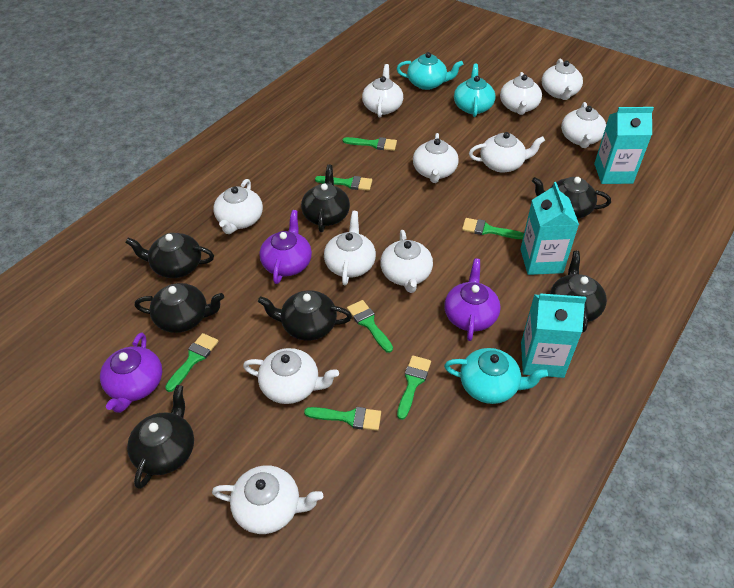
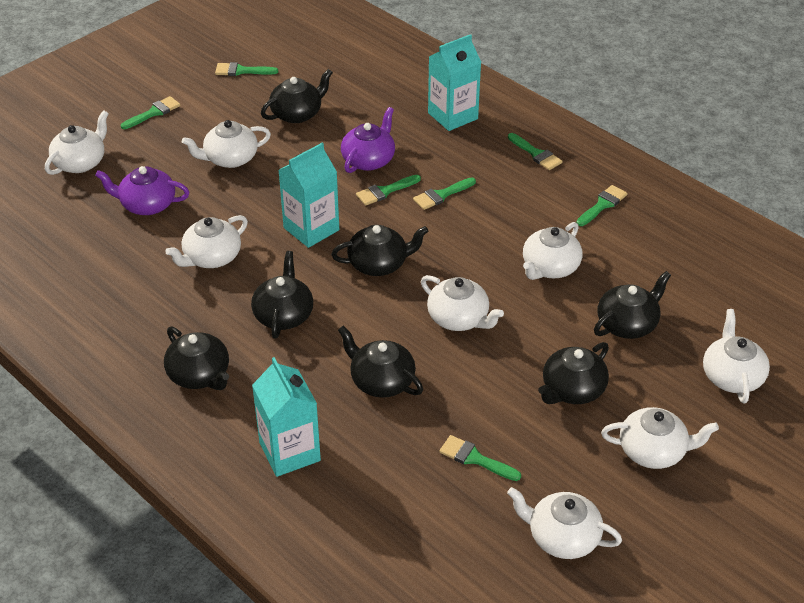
purple teapot: 3 -> 2
turquoise teapot: 3 -> 0
white teapot: 11 -> 8

